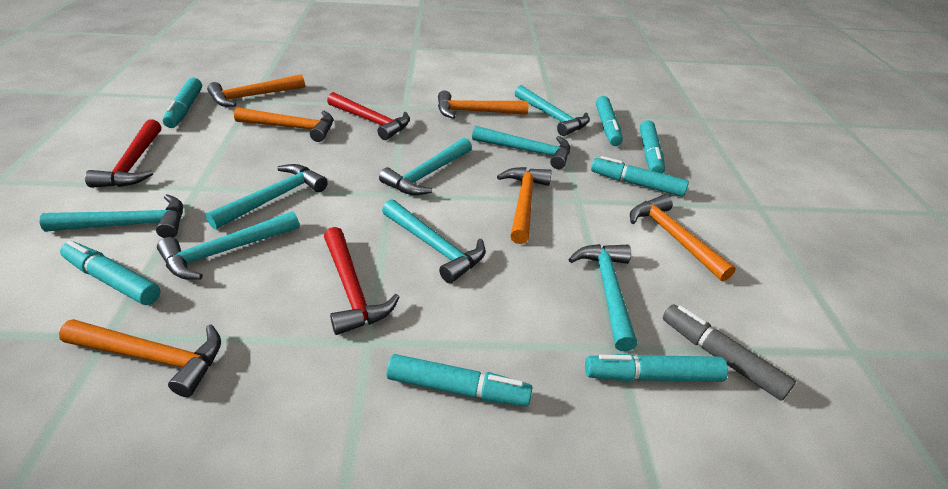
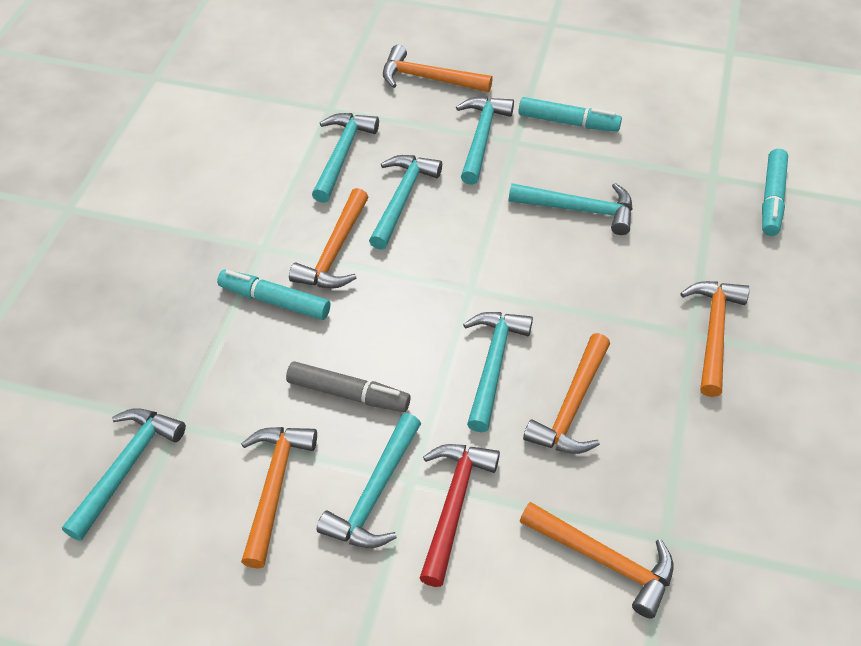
red hammer: 3 -> 1
turquoise hammer: 8 -> 7
turquoise marker: 7 -> 3

